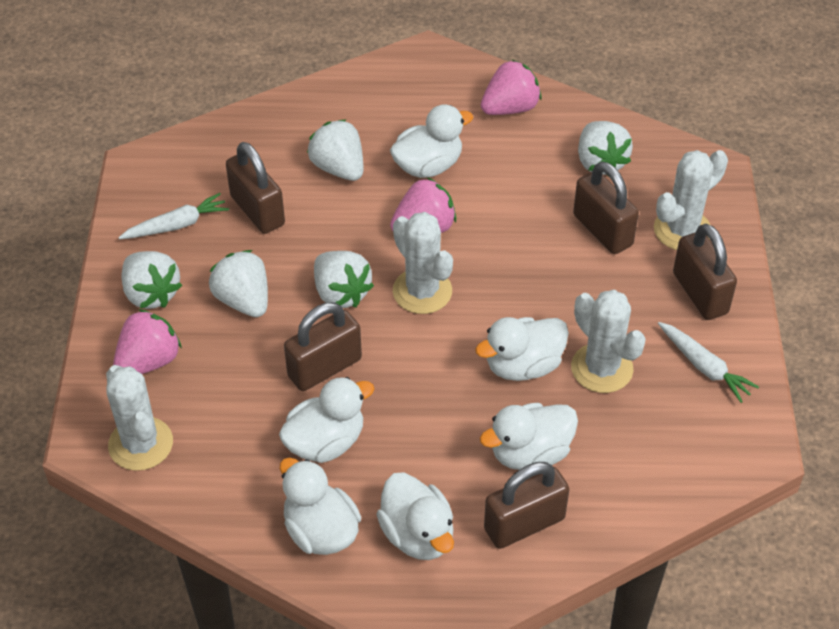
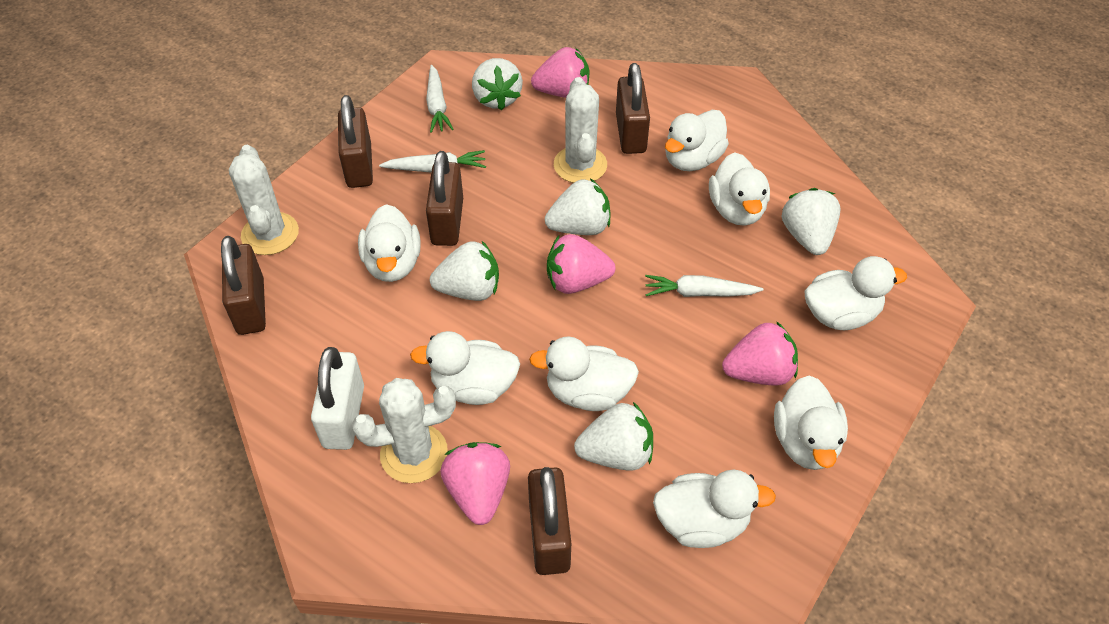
pink strawberry: 3 -> 4
white cactus: 4 -> 3
white carrot: 2 -> 3
white duck: 6 -> 8
white padlock: 0 -> 1

